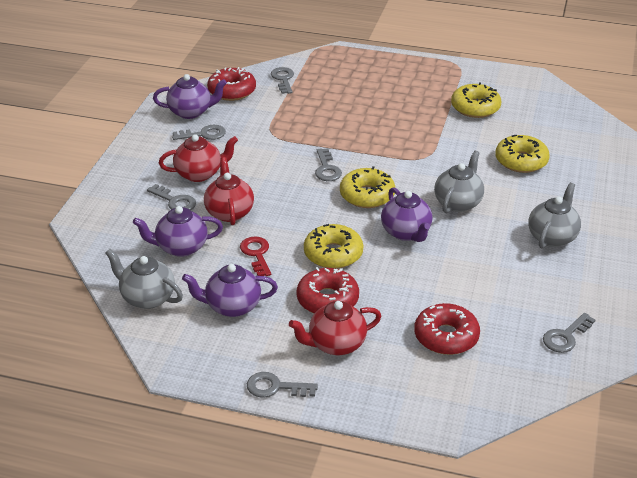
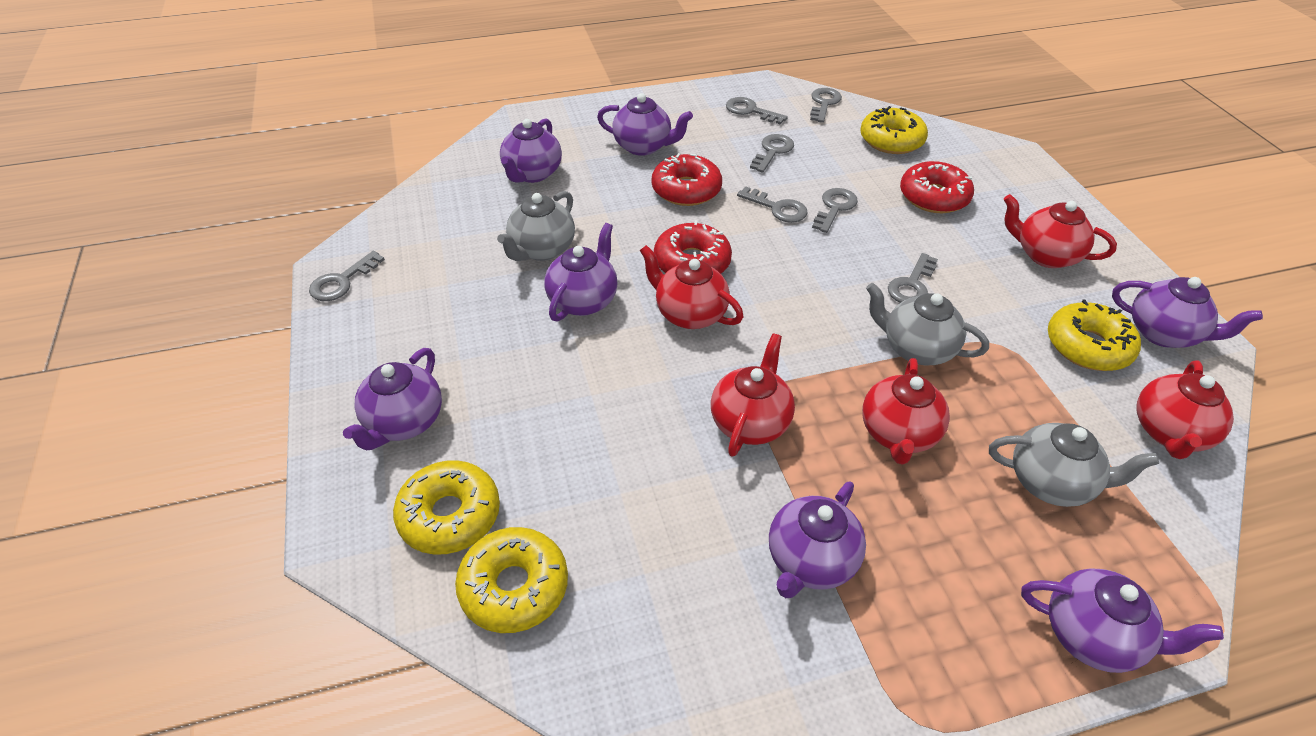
grey key: 6 -> 7
purple teapot: 4 -> 7
red key: 1 -> 0
red teapot: 3 -> 5

